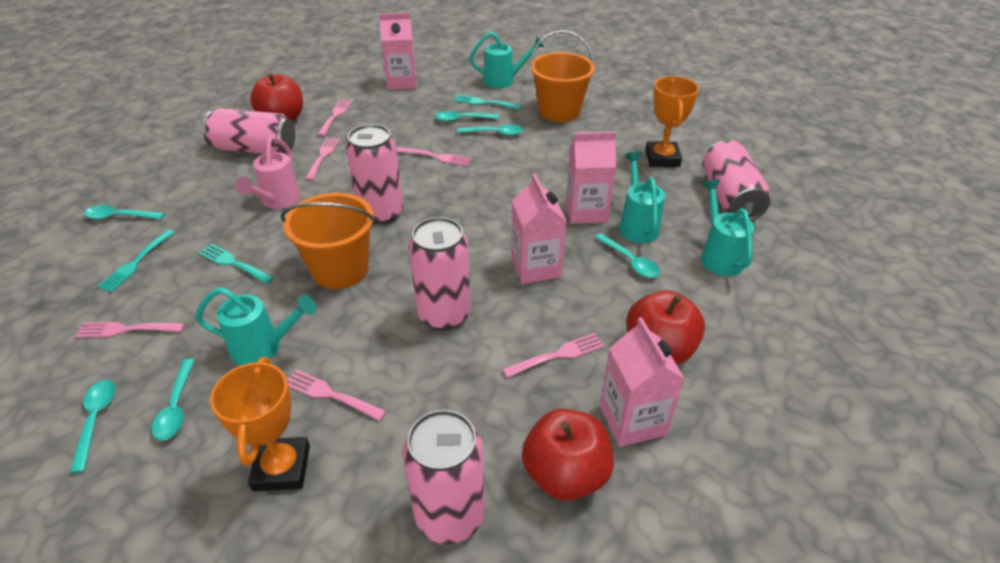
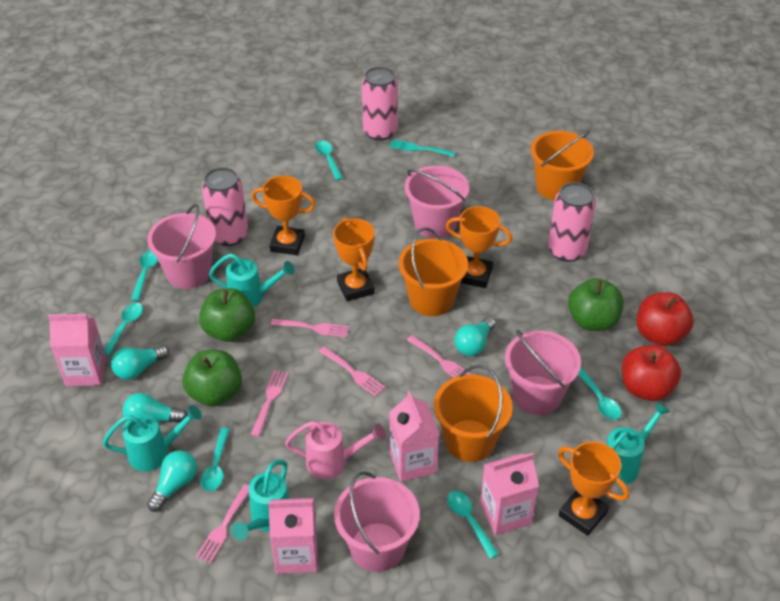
green apple: 0 -> 3
orange bucket: 2 -> 3
orange trophy: 2 -> 4
pink bucket: 0 -> 4
pink can: 5 -> 3
pink fork: 6 -> 5
red apple: 3 -> 2
turquoise fork: 3 -> 1
turquoise light bulb: 0 -> 4

